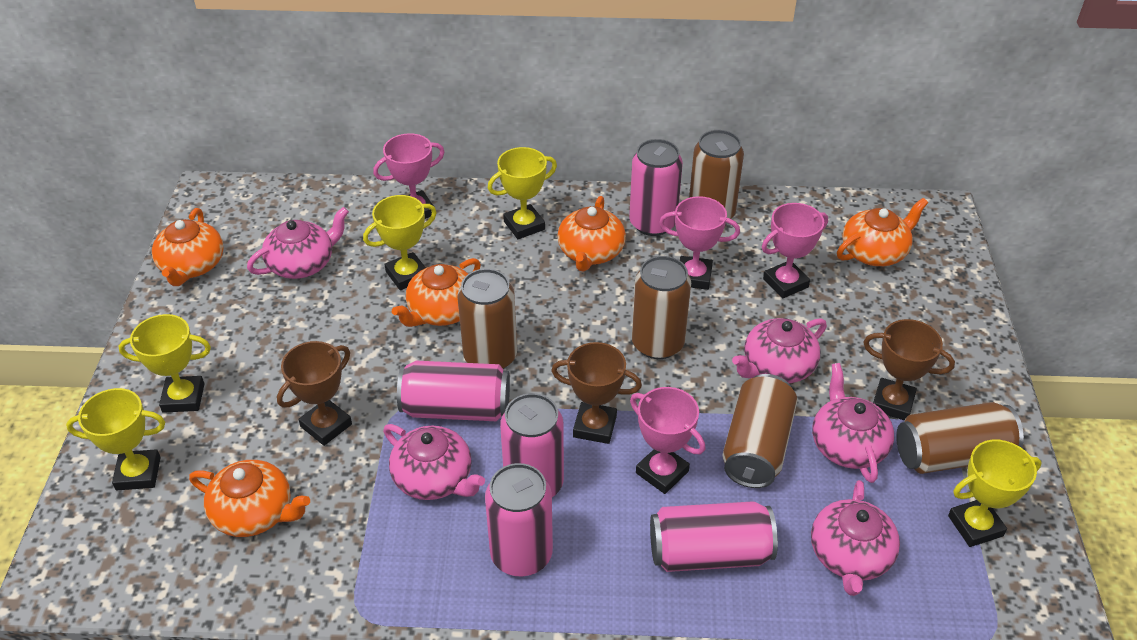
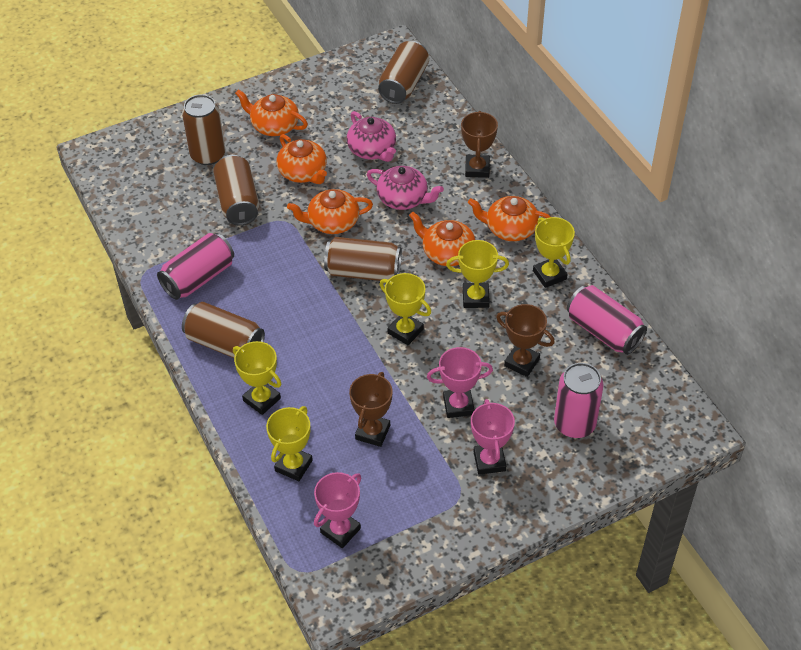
pink can: 5 -> 3
pink teapot: 5 -> 2
pink trophy: 4 -> 3

